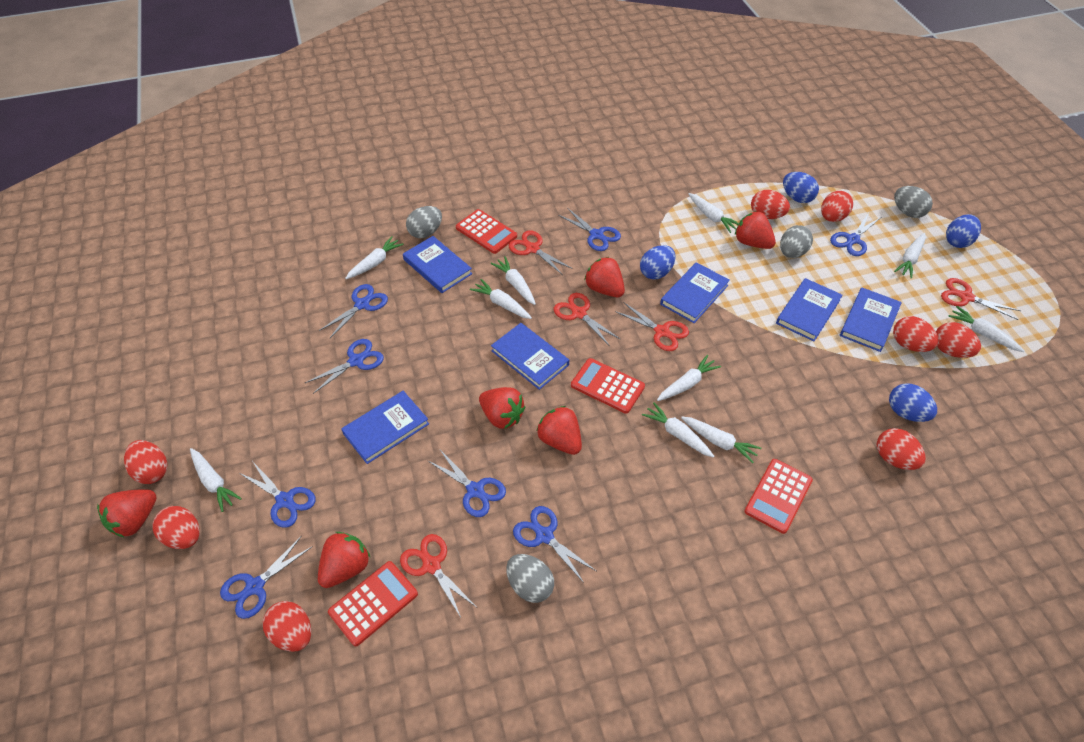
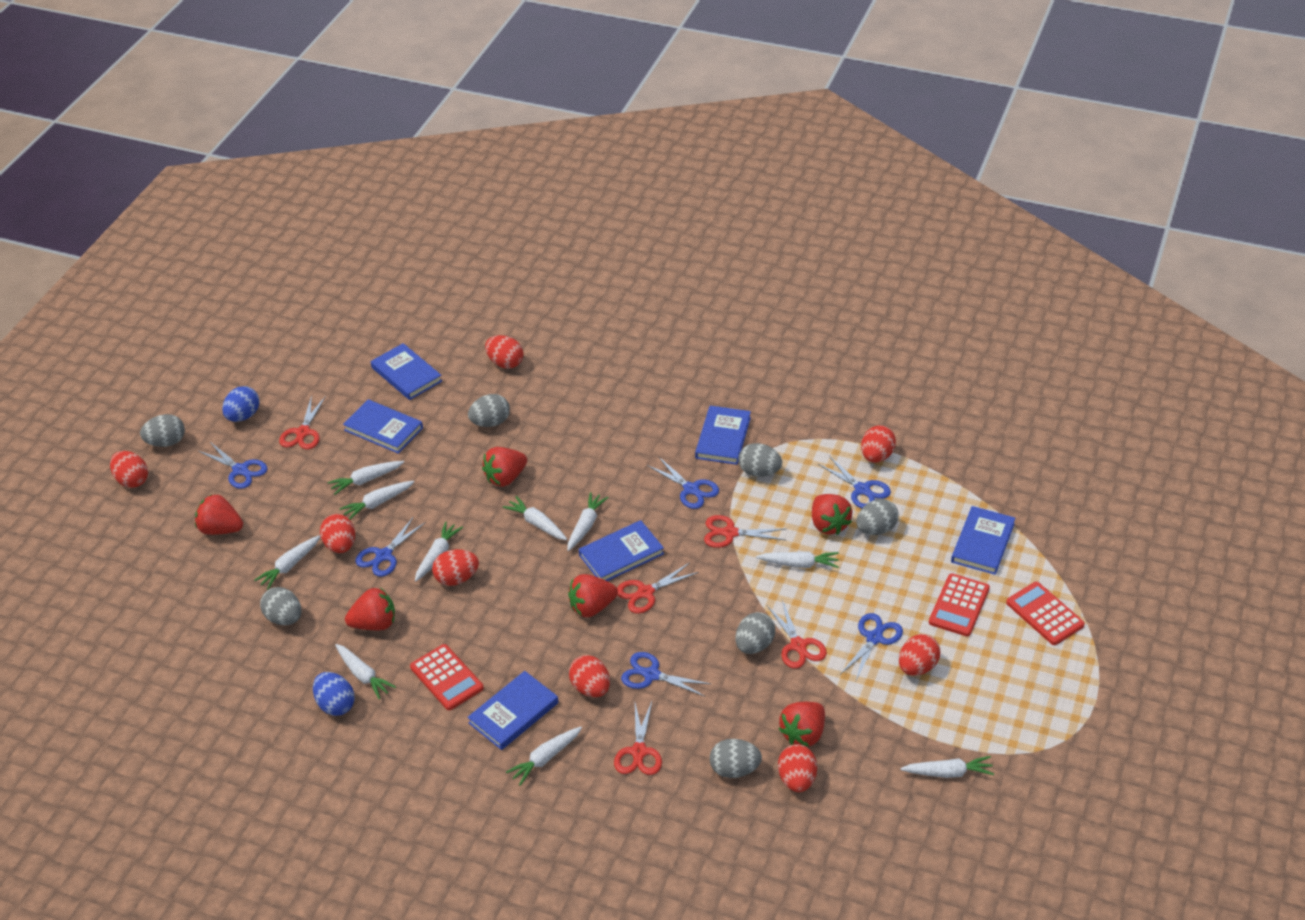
blue egg: 4 -> 2
blue scissors: 8 -> 6
grey egg: 4 -> 7
red calculator: 4 -> 3

